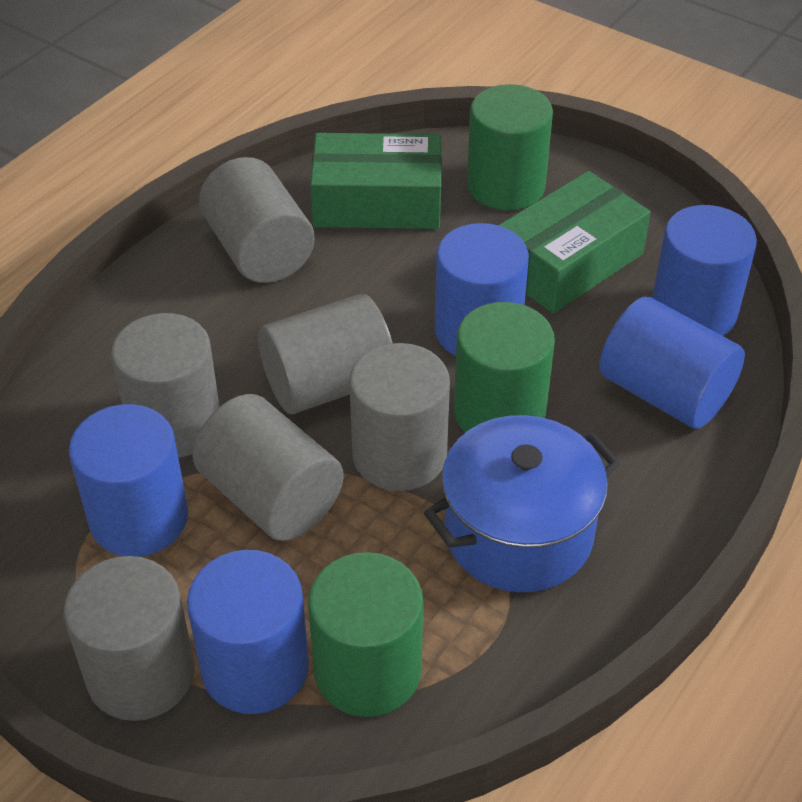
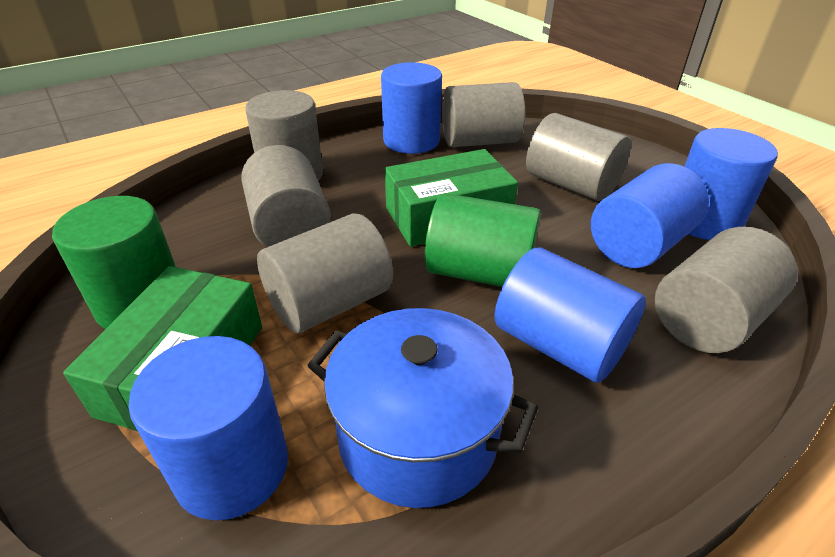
green cylinder: 3 -> 2

